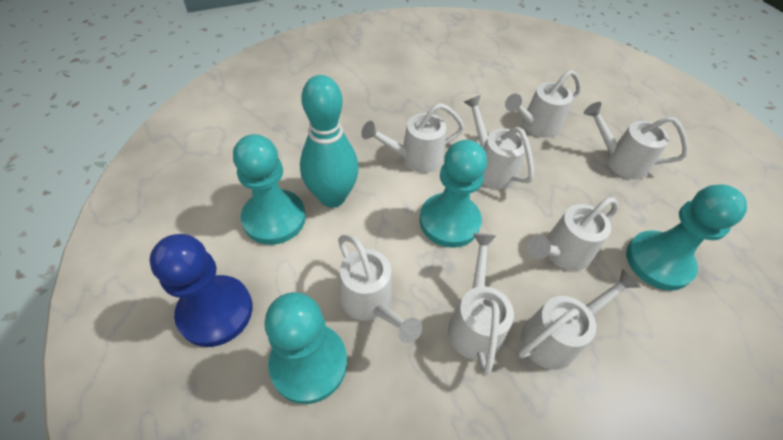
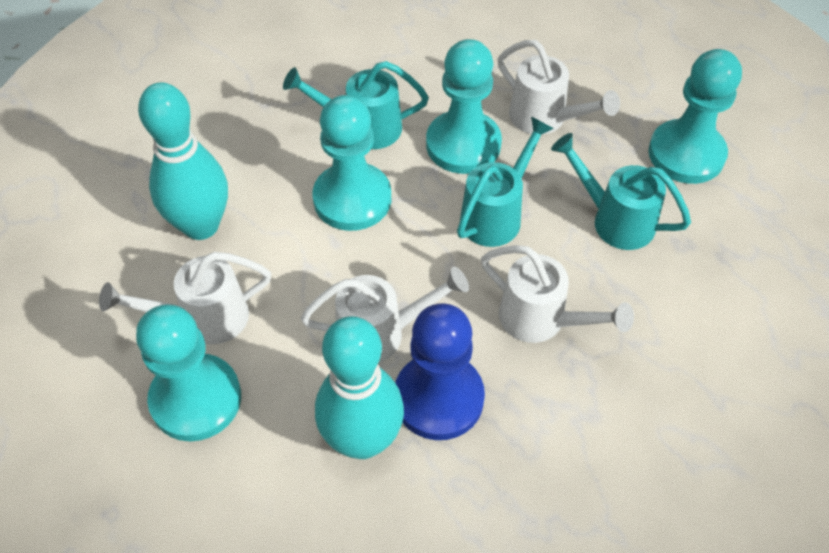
turquoise bowling pin: 1 -> 2
turquoise watering can: 0 -> 3
white watering can: 8 -> 4

